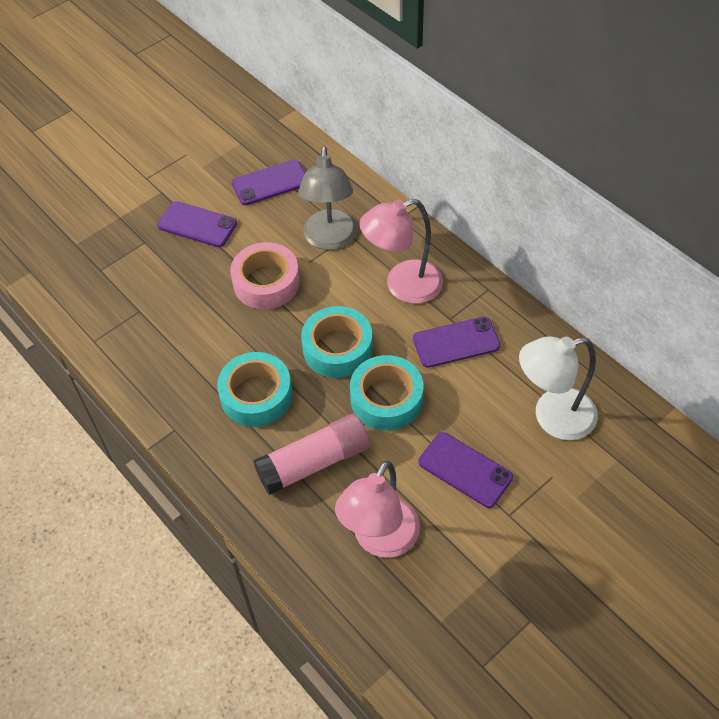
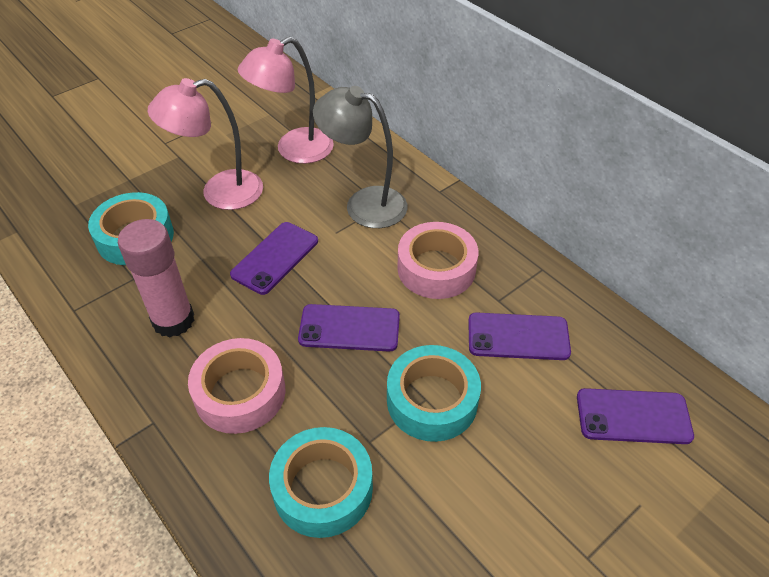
pink tape: 1 -> 2
white lamp: 1 -> 0

